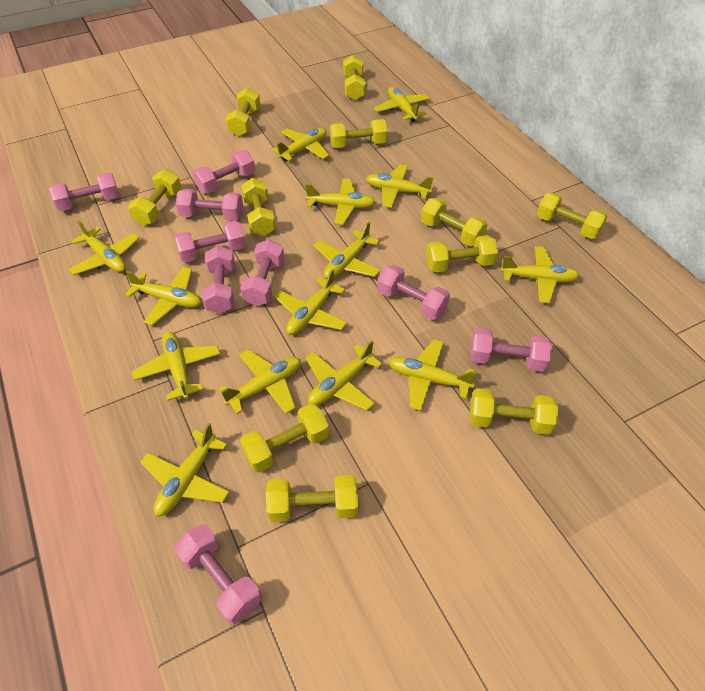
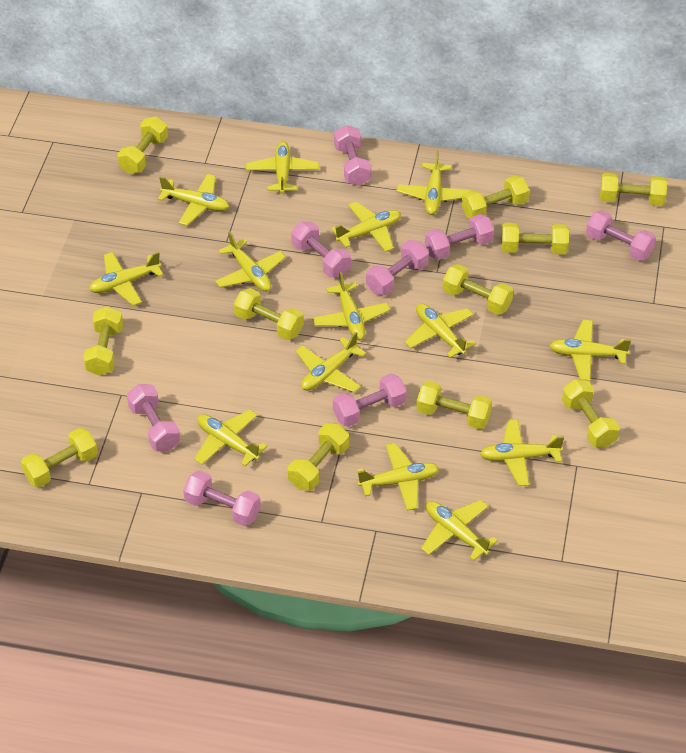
pink dumbbell: 9 -> 8

